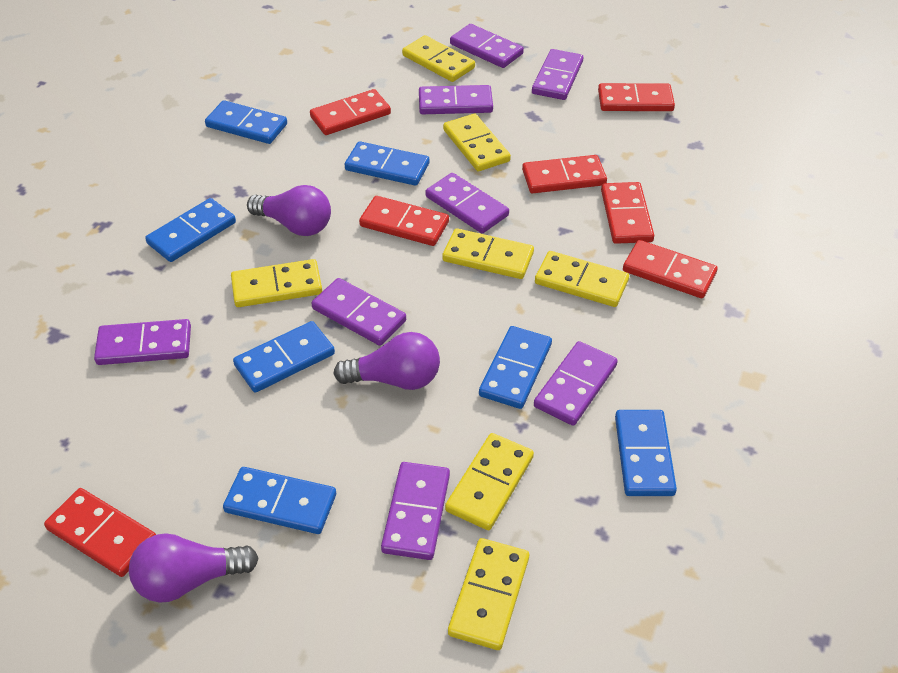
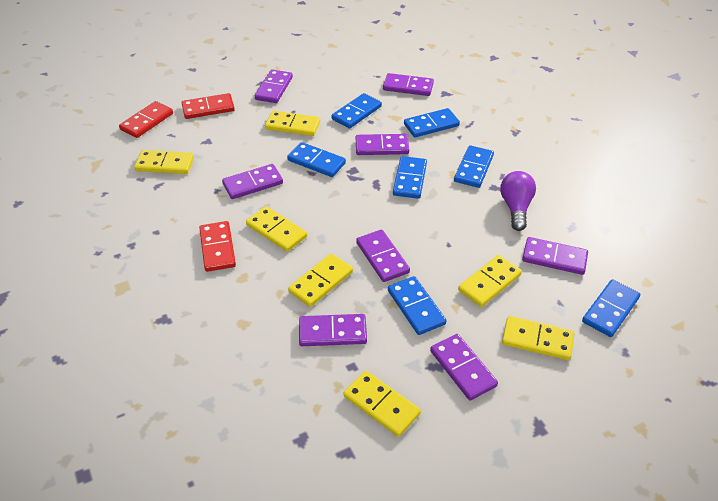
purple light bulb: 3 -> 1
red domino: 7 -> 3

